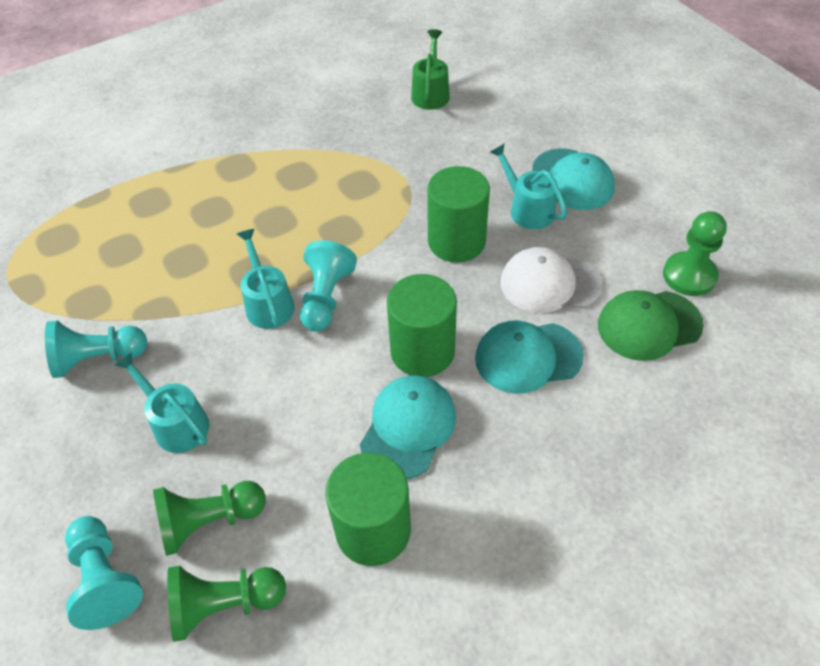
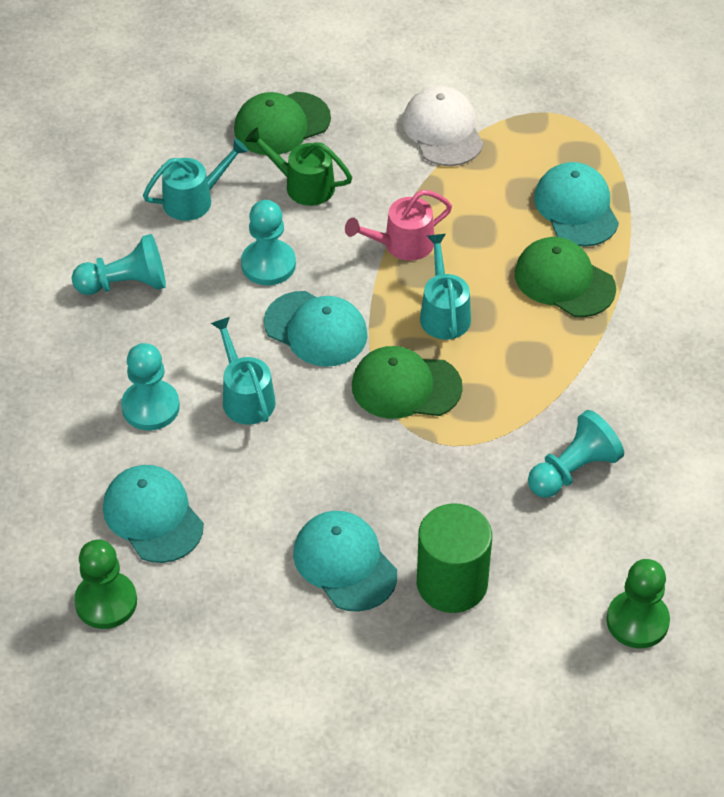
green cap: 1 -> 3
green cylinder: 3 -> 1
green pawn: 3 -> 2
pink watering can: 0 -> 1
turquoise cap: 3 -> 4
turquoise pawn: 3 -> 4

